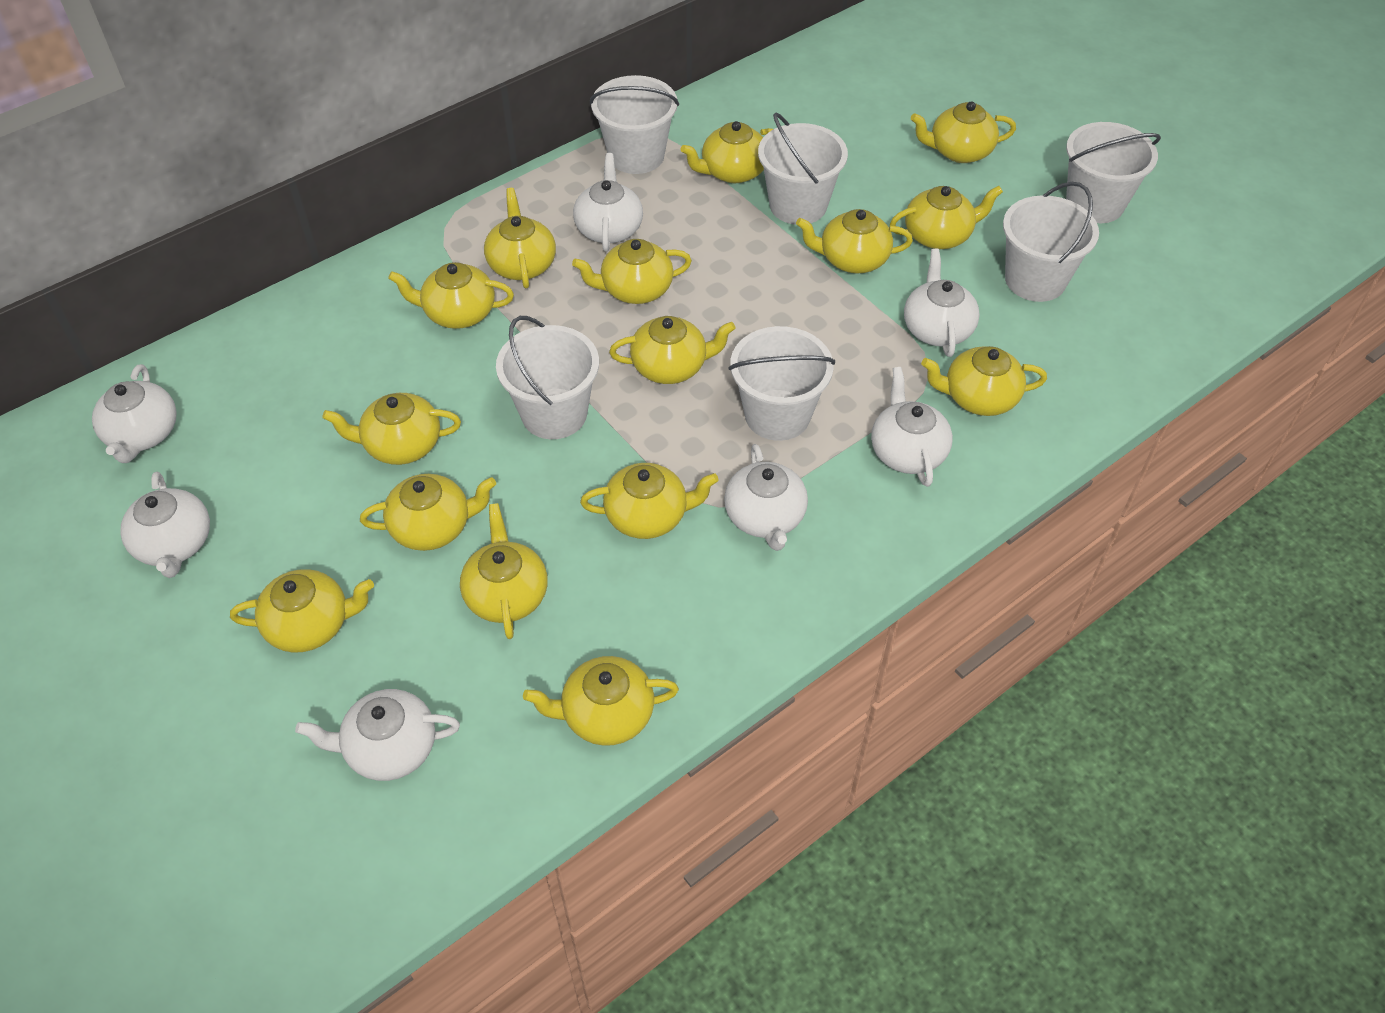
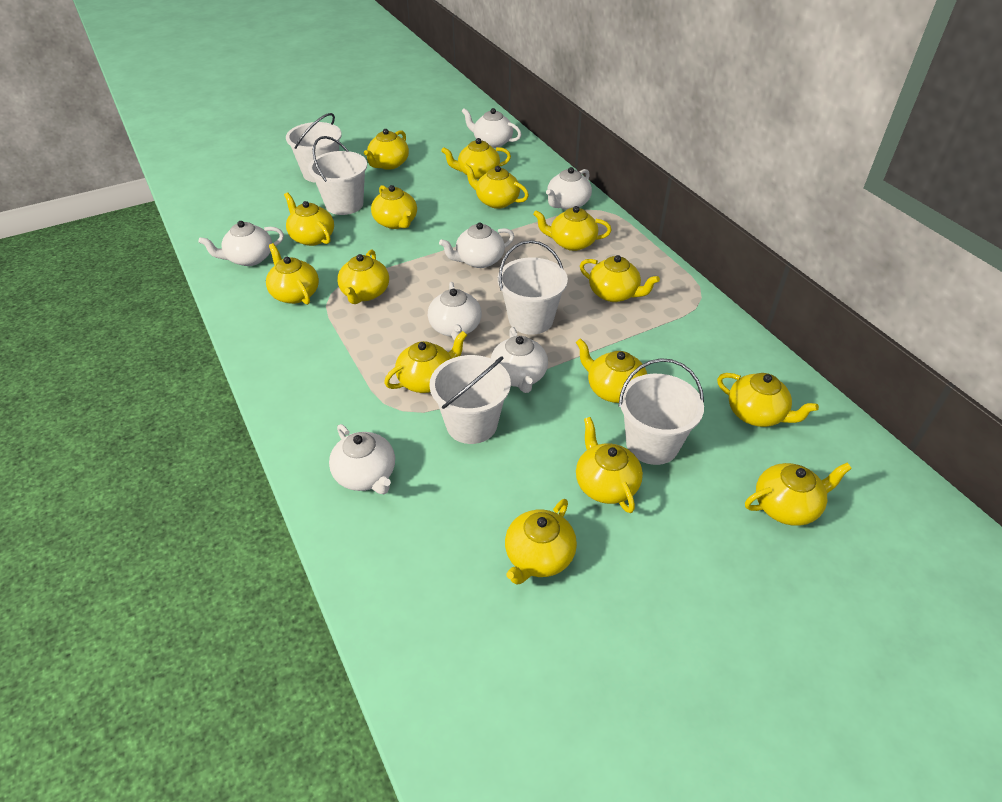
white bucket: 6 -> 5

